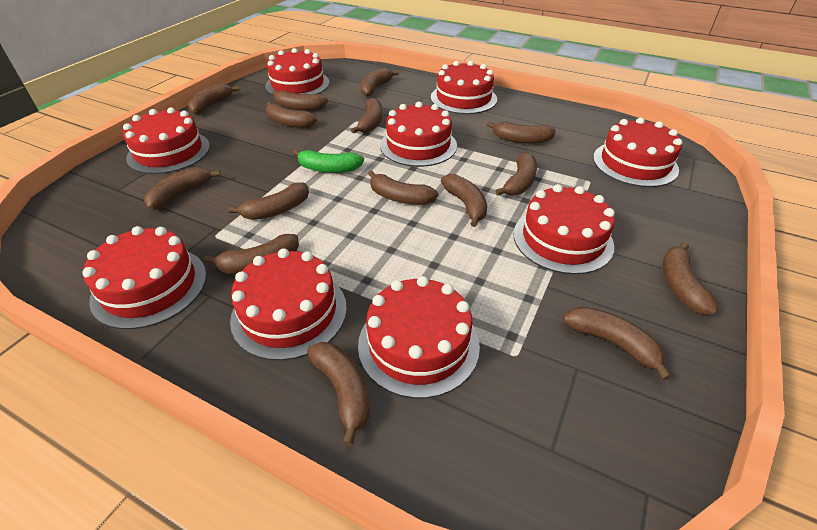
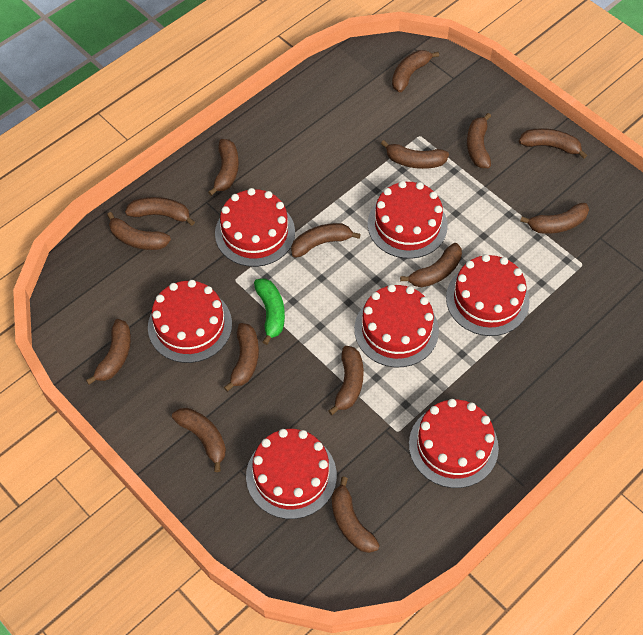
red cake: 9 -> 7

